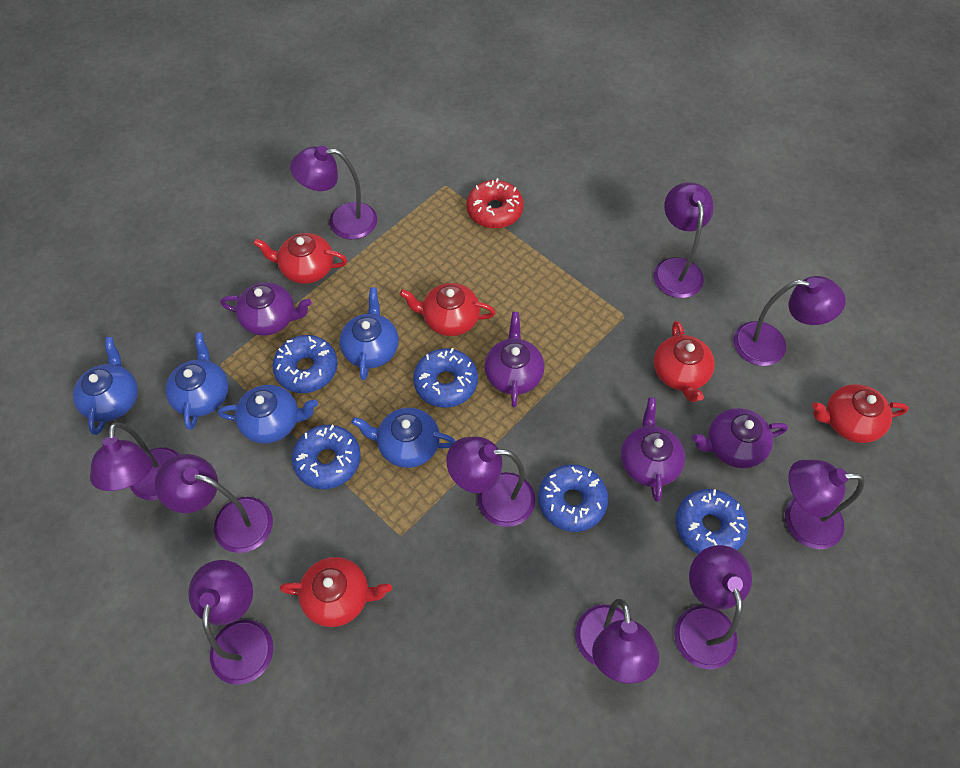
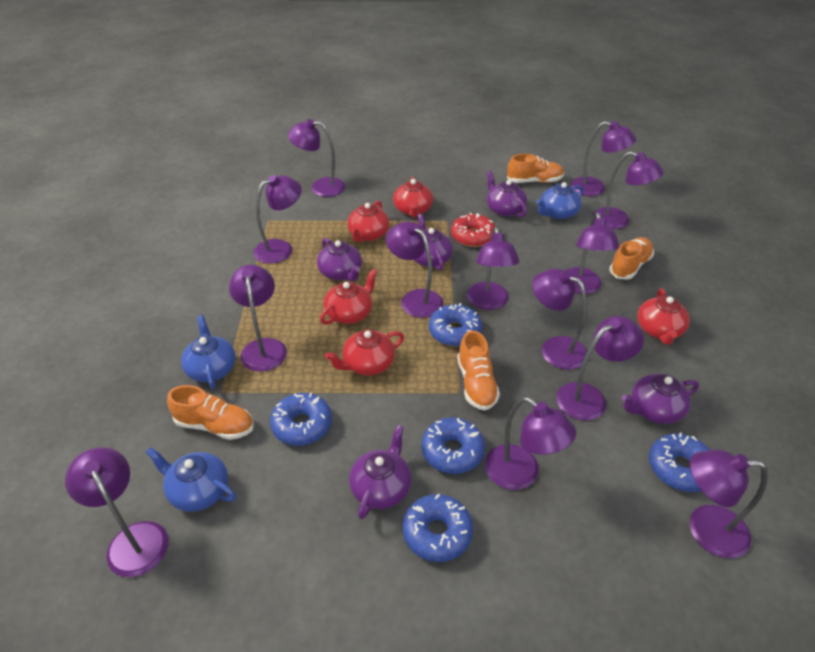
blue teapot: 5 -> 3
orange shoe: 0 -> 4
purple lamp: 10 -> 13
purple teapot: 4 -> 5

